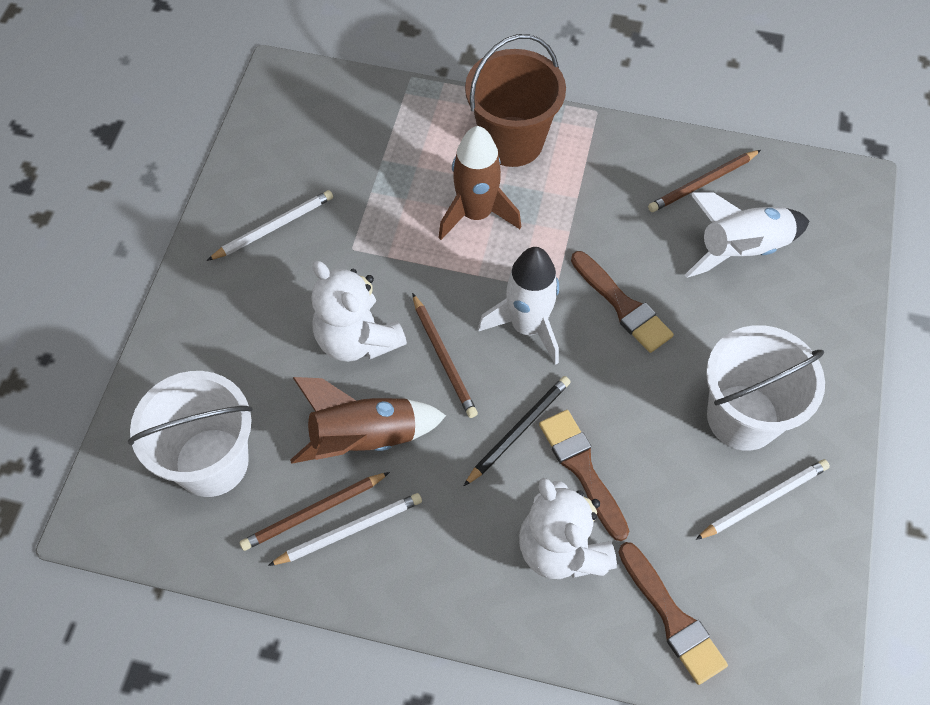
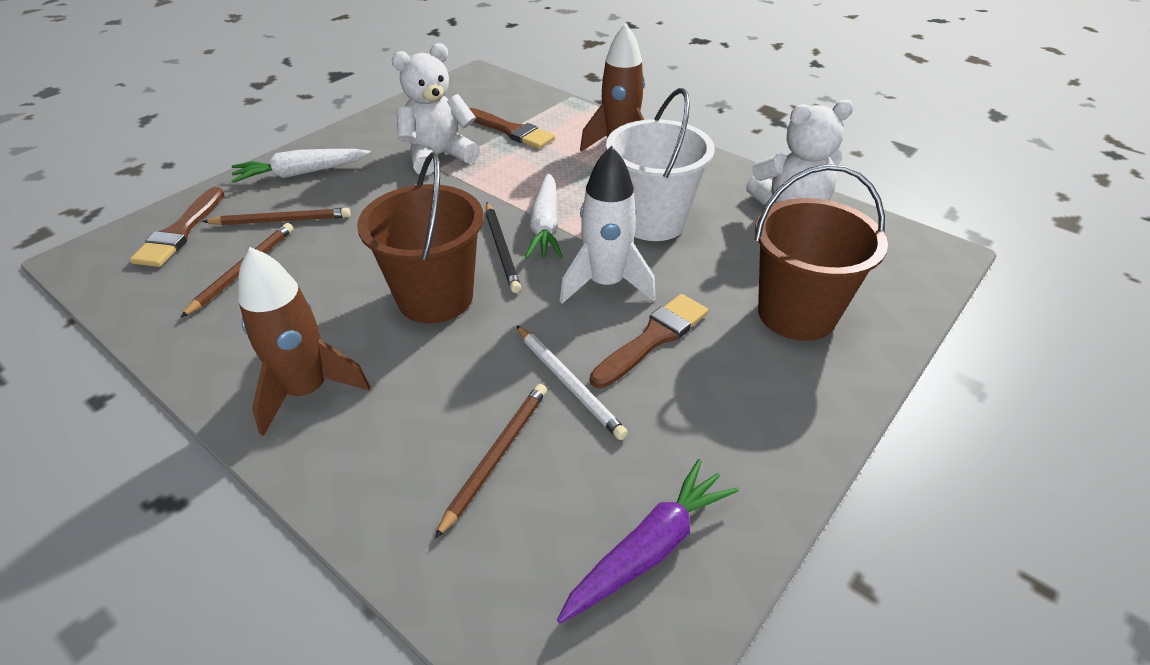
brown bucket: 1 -> 2
purple carrot: 0 -> 1
white bucket: 2 -> 1
white carrot: 0 -> 2
white pencil: 3 -> 1
white rocket: 2 -> 1

